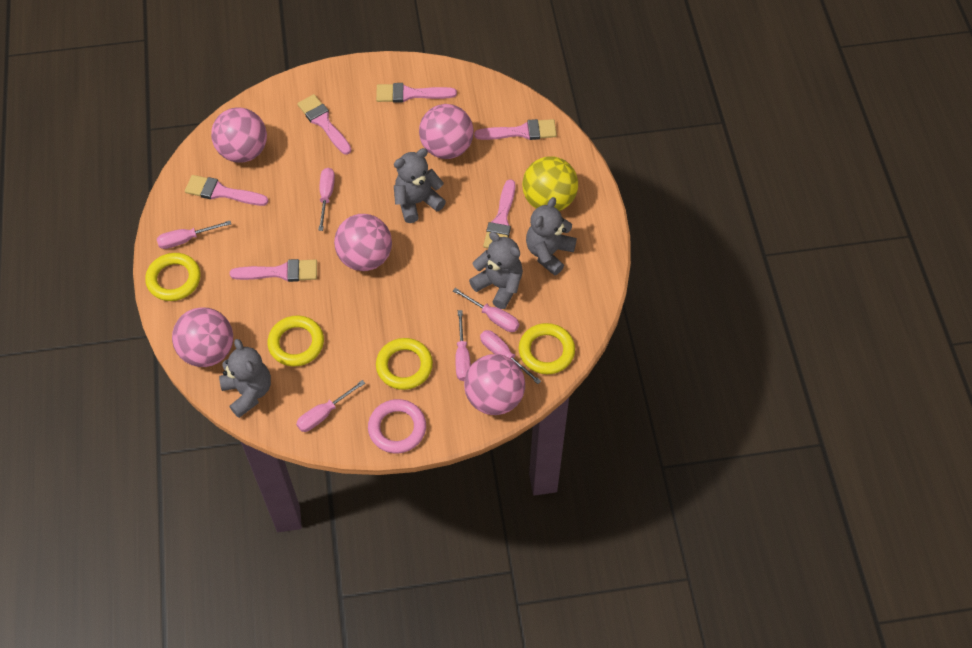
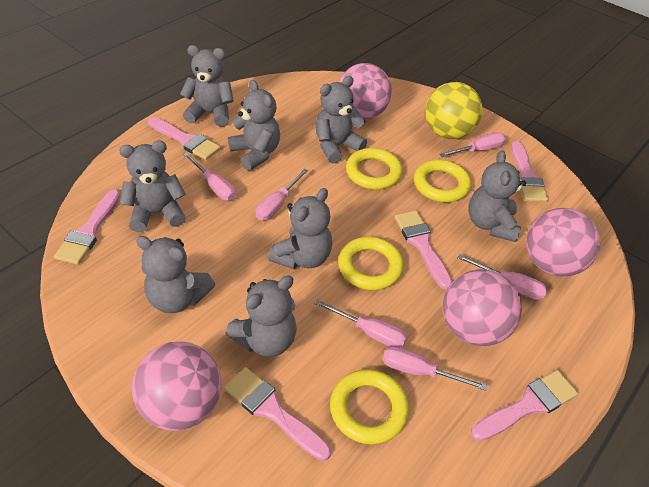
grey teddy bear: 4 -> 8
pink ball: 5 -> 4
pink ring: 1 -> 0

